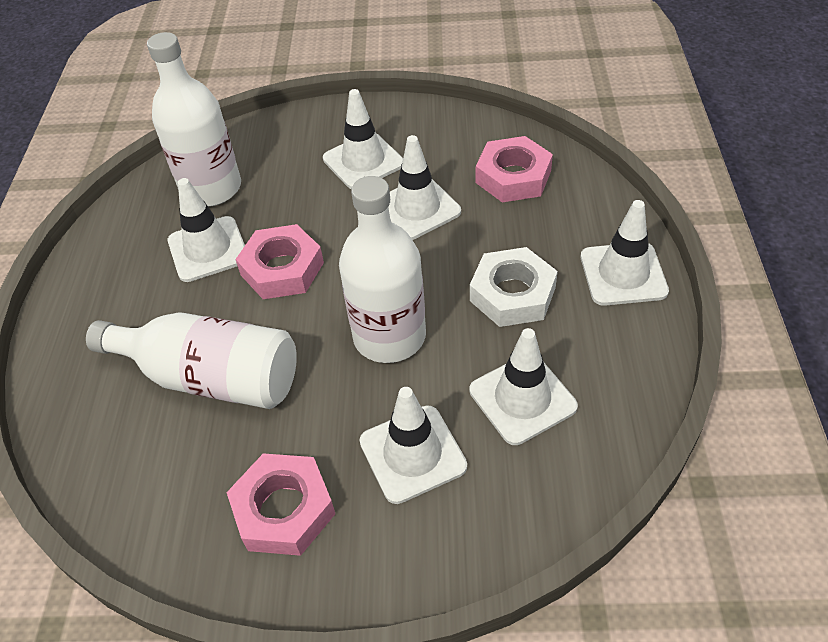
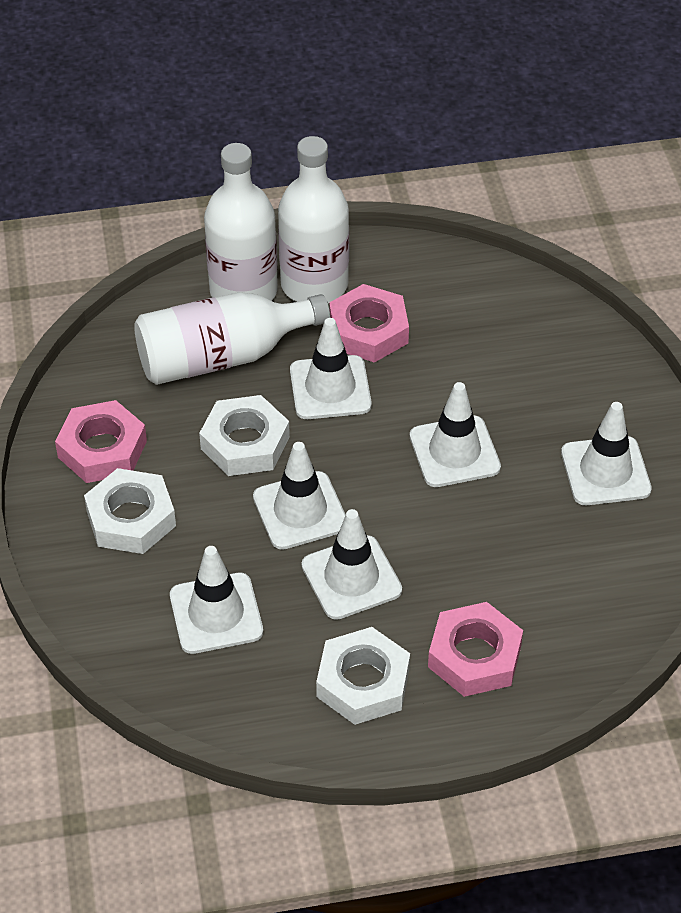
white nut: 1 -> 3

